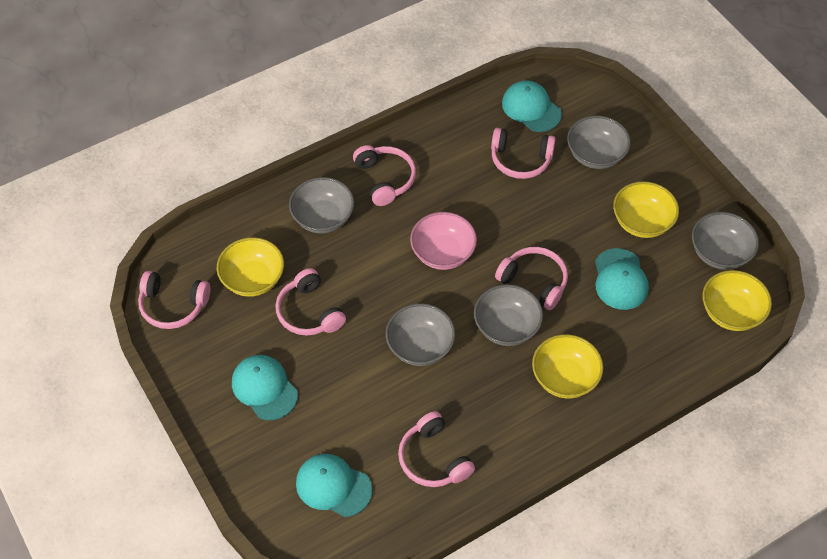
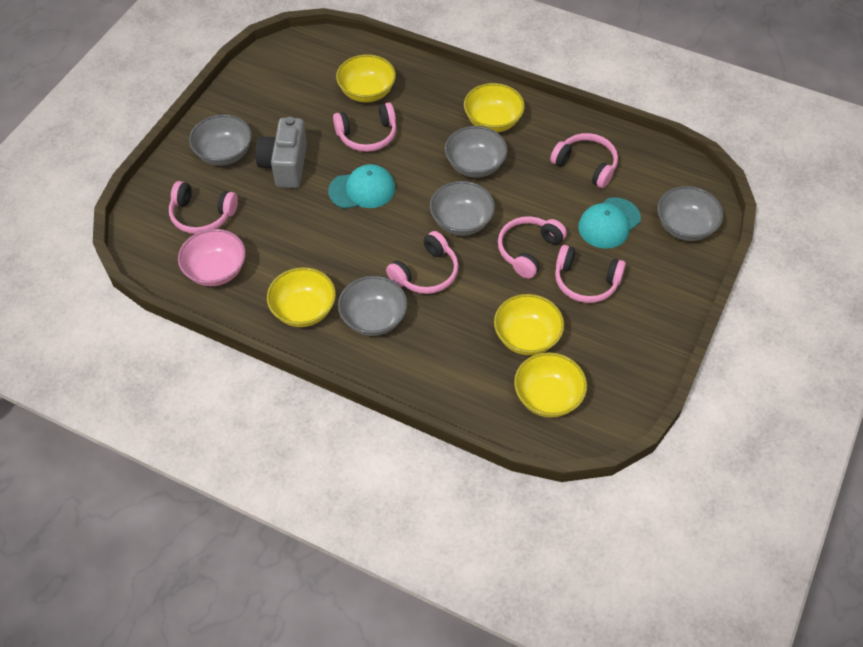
grey camera: 0 -> 1
turquoise cap: 4 -> 2
yellow bowl: 4 -> 5

